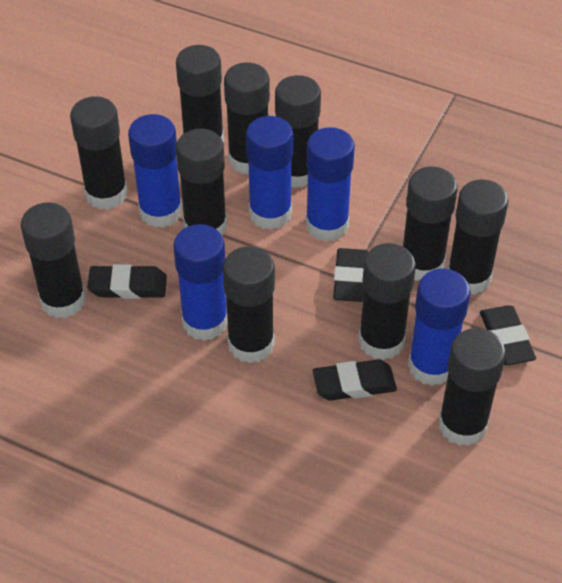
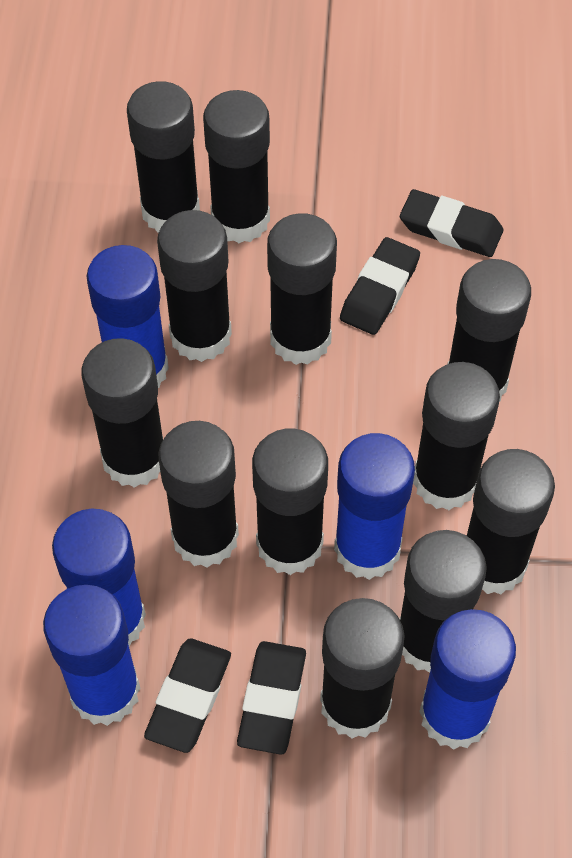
black glue stick: 11 -> 12

